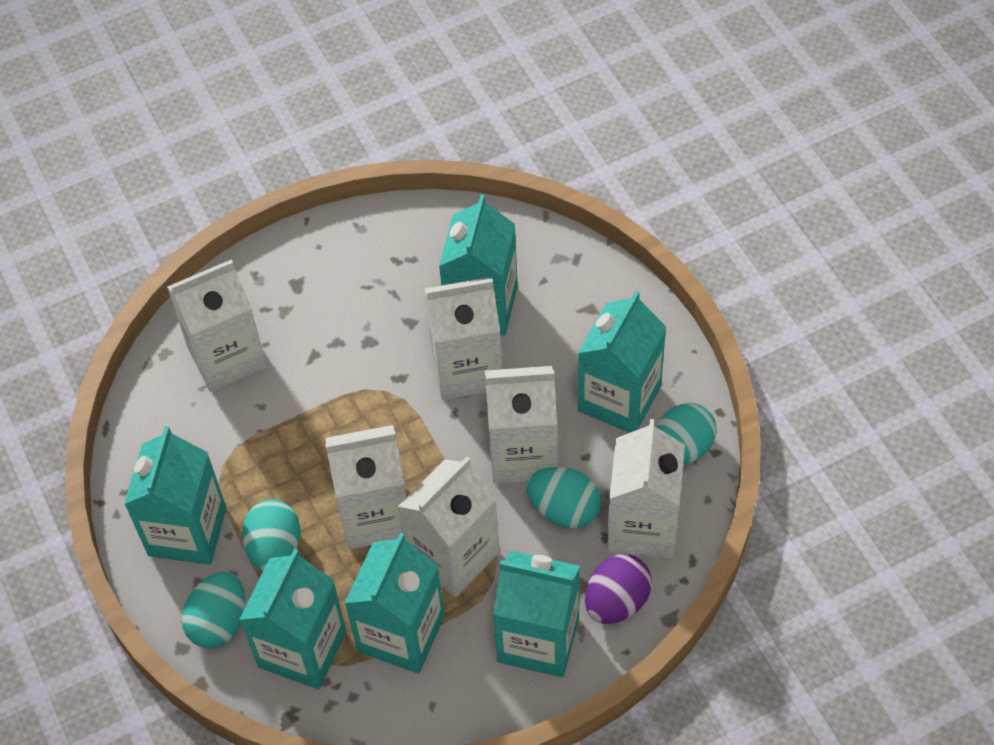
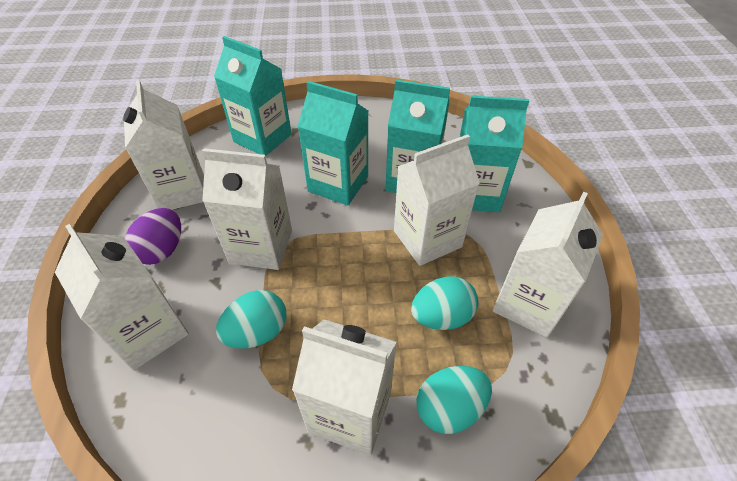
turquoise carton: 6 -> 4
turquoise egg: 4 -> 3

